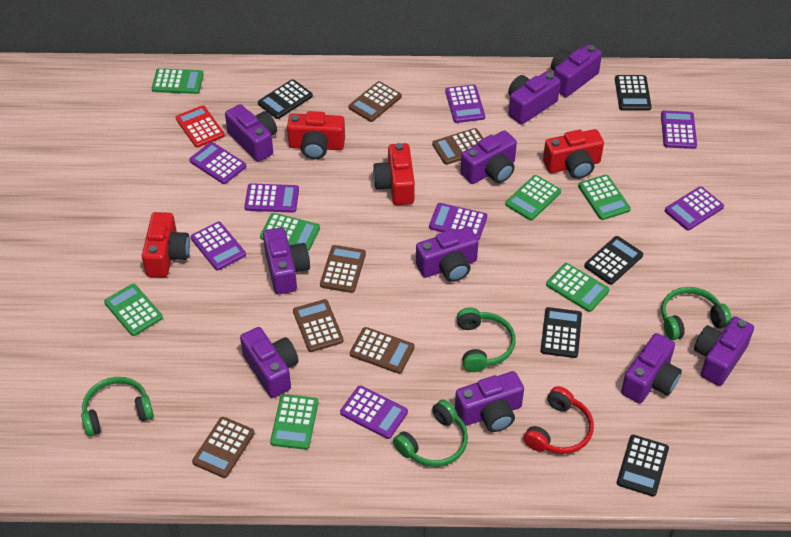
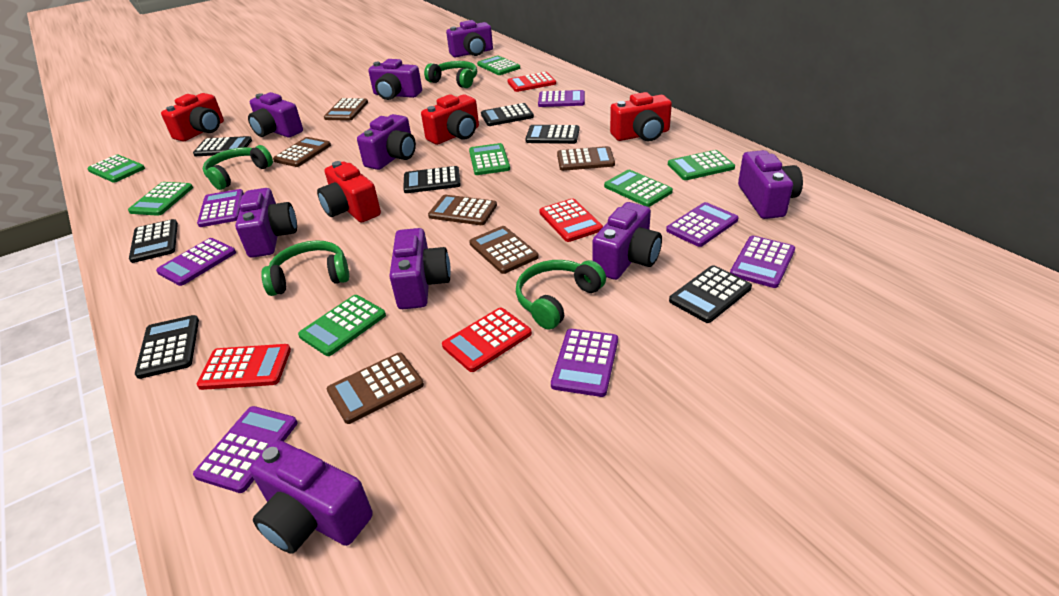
black calculator: 5 -> 7
purple calculator: 8 -> 7
purple camera: 10 -> 9
red calculator: 1 -> 4
red headphones: 1 -> 0

